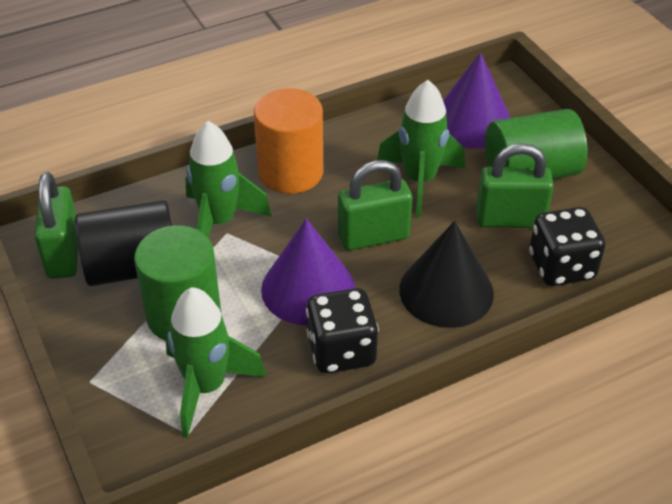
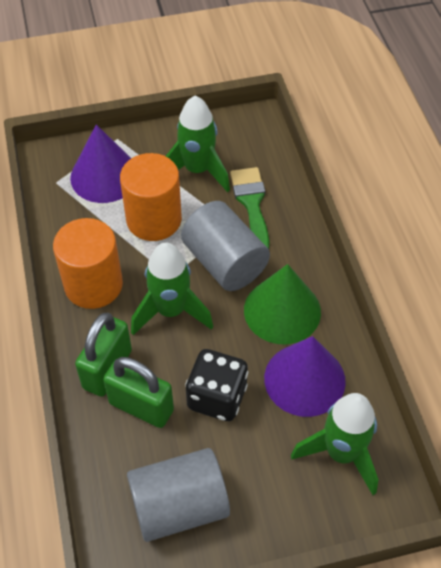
black cone: 1 -> 0
black cylinder: 1 -> 0
black dice: 2 -> 1
green brush: 0 -> 1
green cone: 0 -> 1
green cylinder: 2 -> 0
green padlock: 3 -> 2
grey cylinder: 0 -> 2
orange cylinder: 1 -> 2

